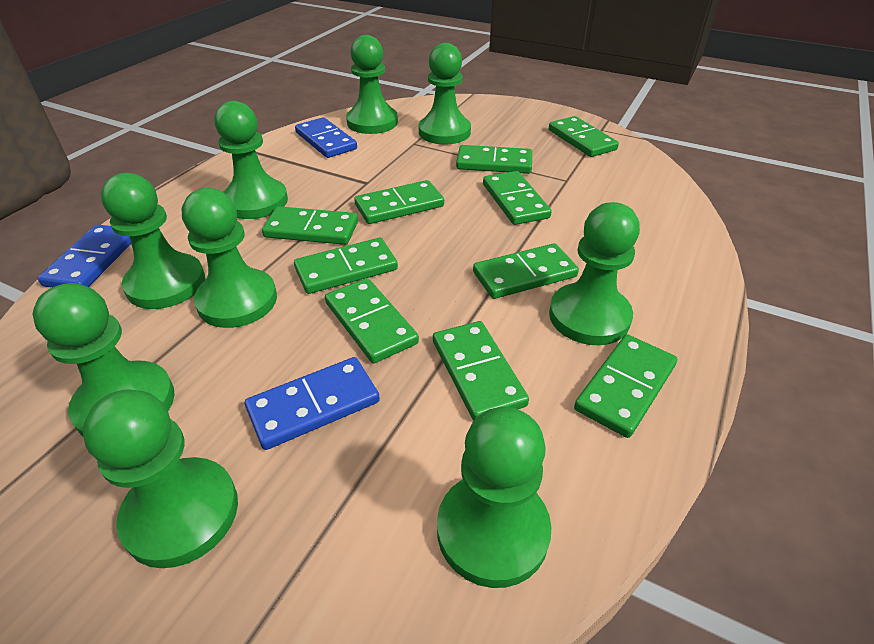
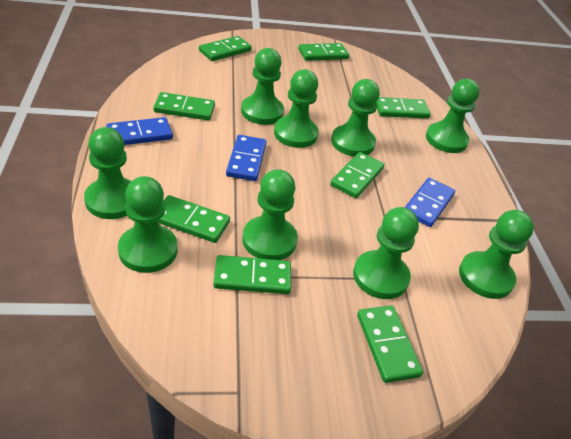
green domino: 10 -> 8

